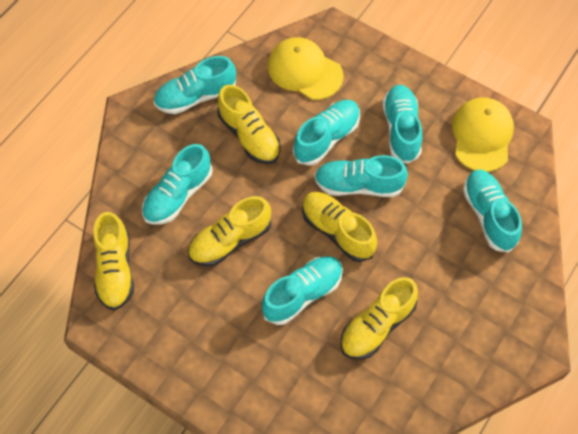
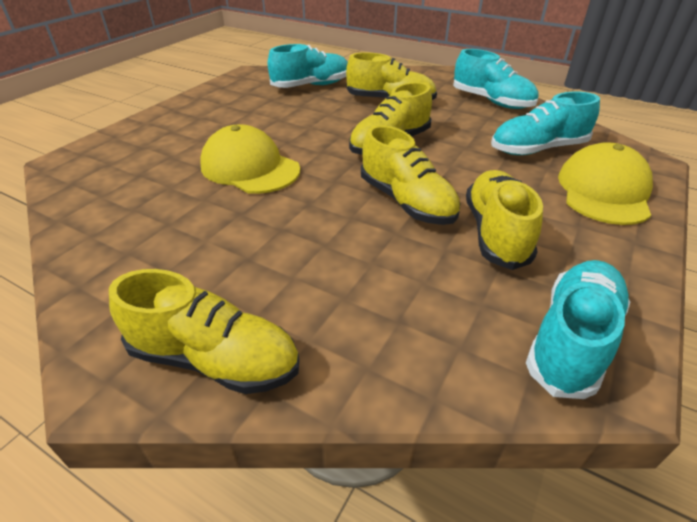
turquoise shoe: 7 -> 4

